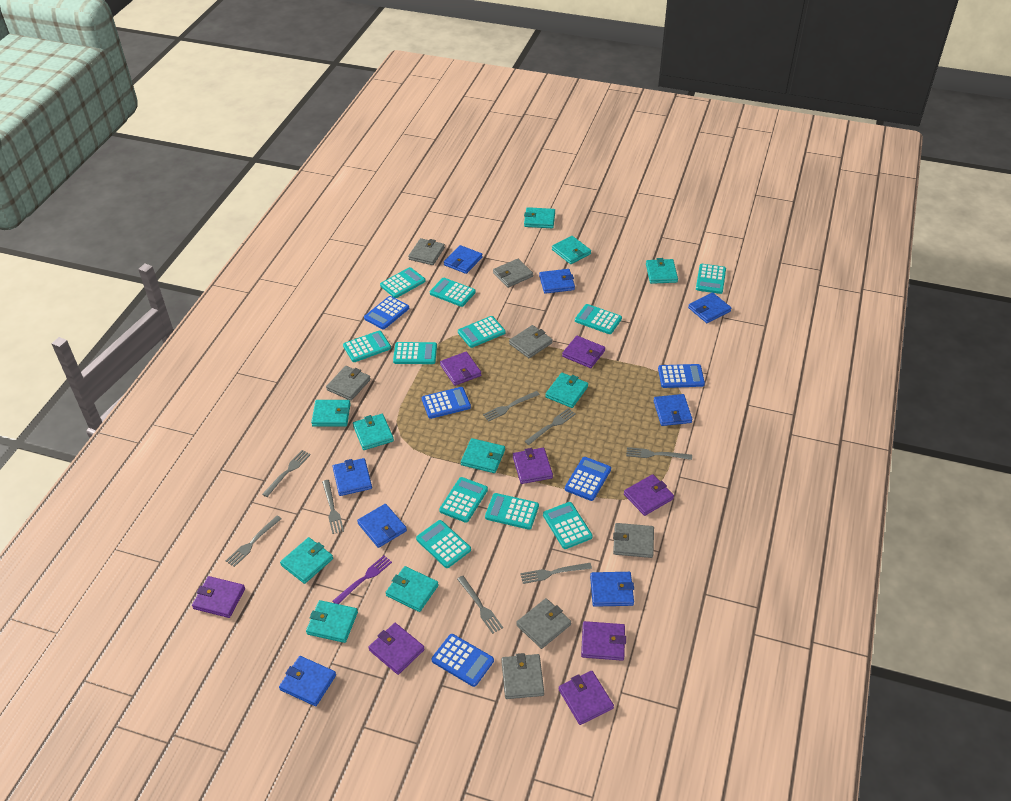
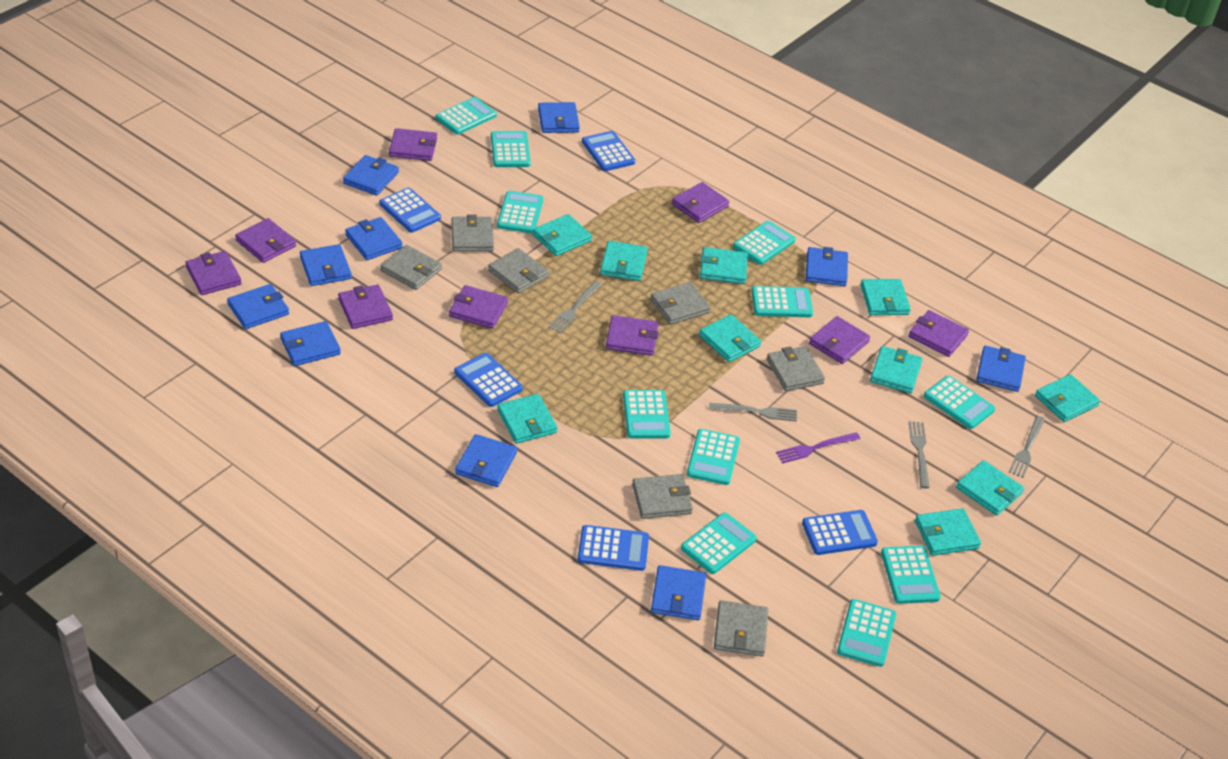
blue wallet: 8 -> 10
grey fork: 8 -> 4
purple wallet: 8 -> 9

